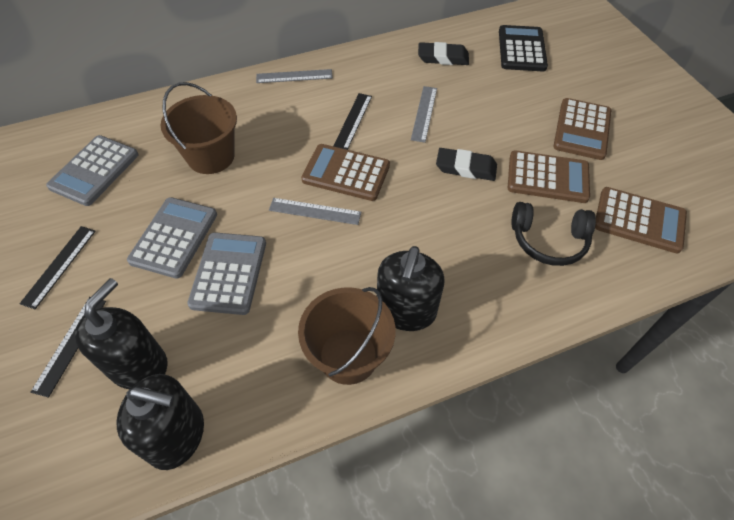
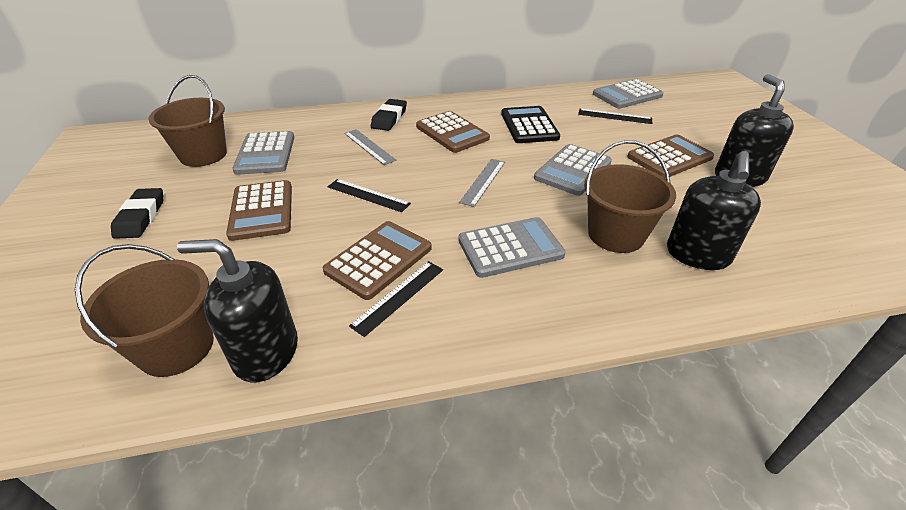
black headphones: 1 -> 0
brown bucket: 2 -> 3
grey calculator: 3 -> 4
grey ruler: 3 -> 2

